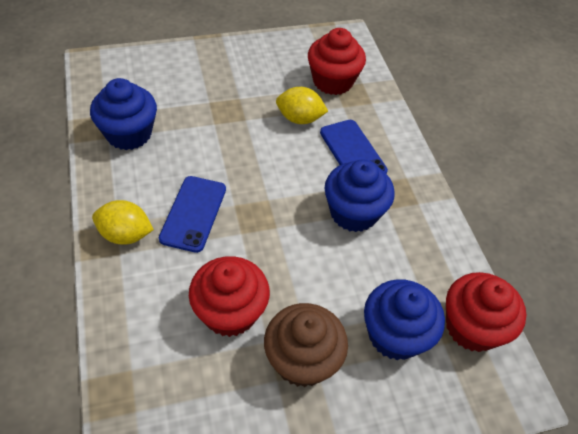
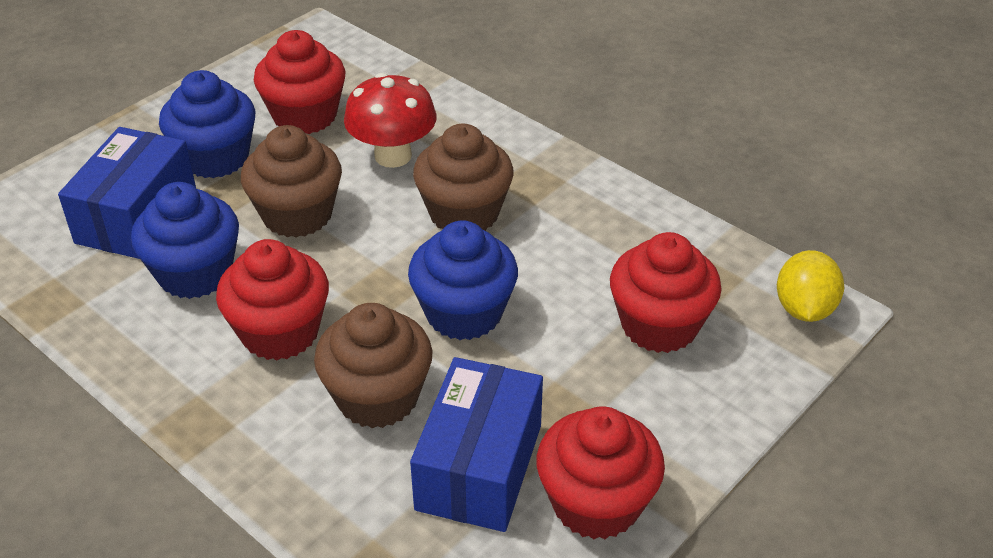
blue box: 0 -> 2
blue phone: 2 -> 0
brown cupcake: 1 -> 3
red cupcake: 3 -> 4
red mushroom: 0 -> 1
yellow lemon: 2 -> 1

